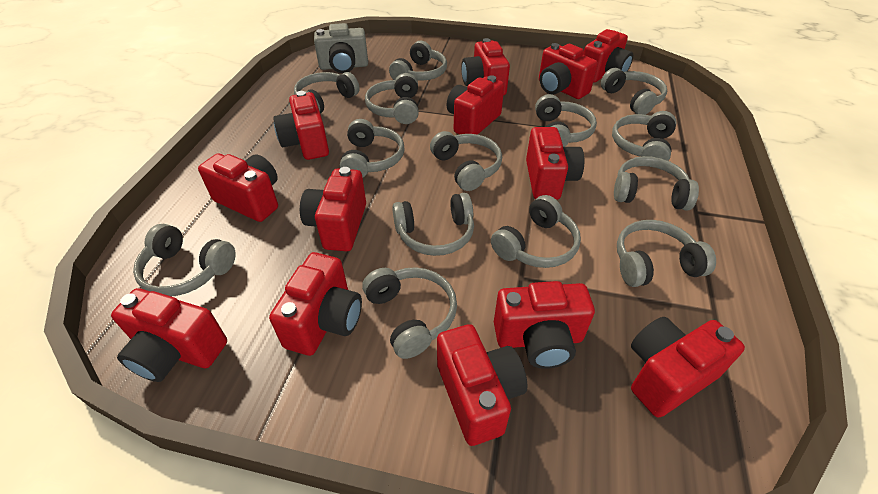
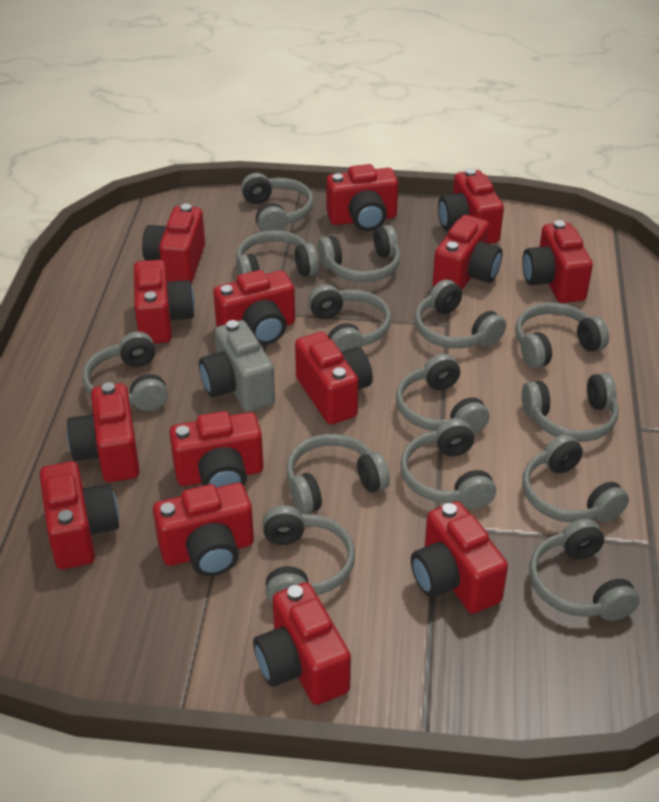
red camera: 13 -> 14

